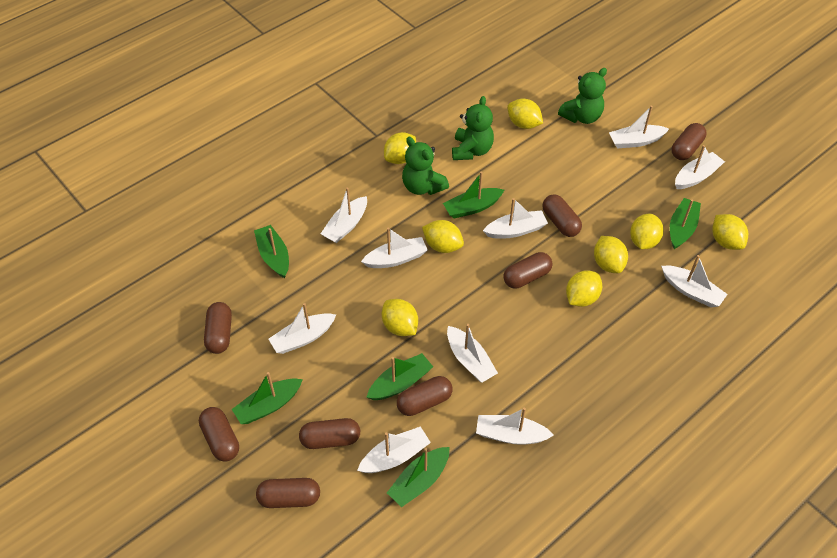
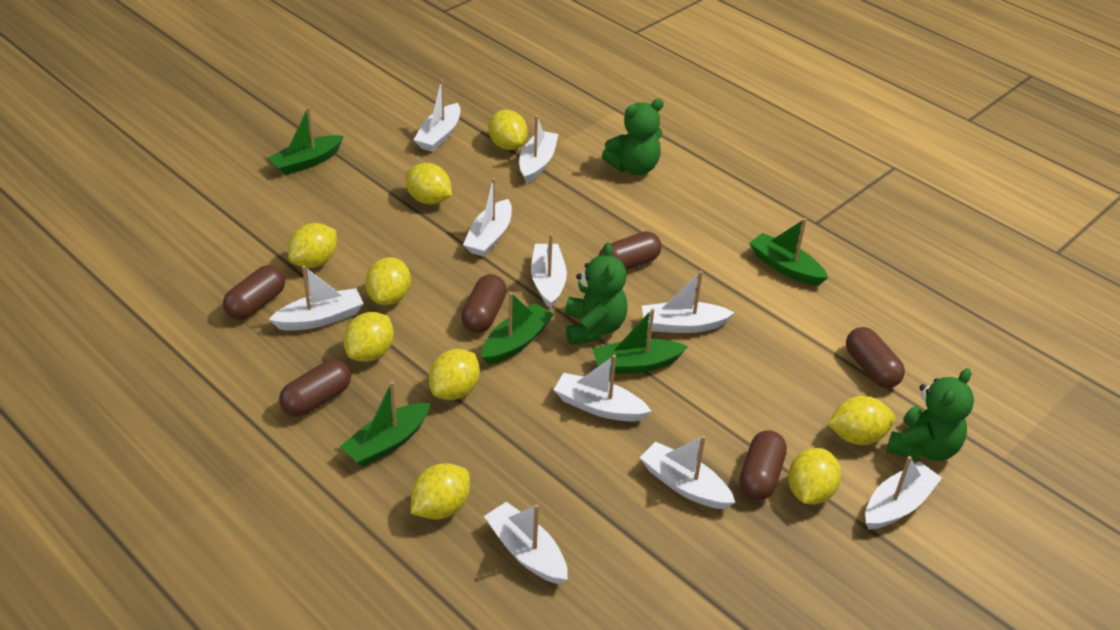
brown capsule: 8 -> 6
green boat: 6 -> 5
yellow lemon: 8 -> 9

